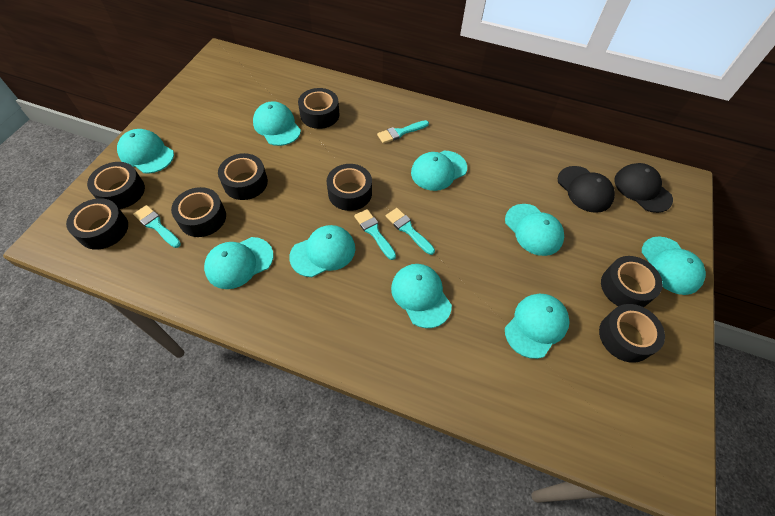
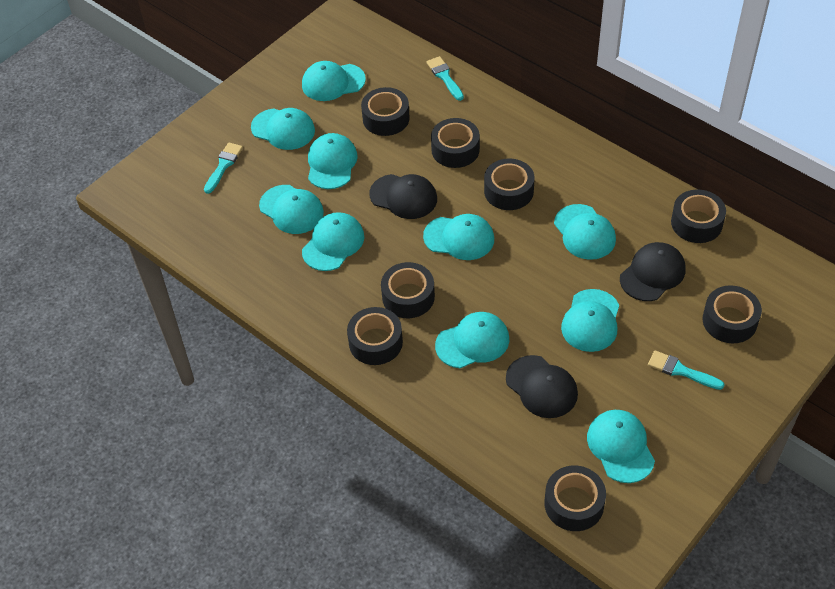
black cap: 2 -> 3
turquoise brush: 4 -> 3
turquoise cap: 9 -> 10

